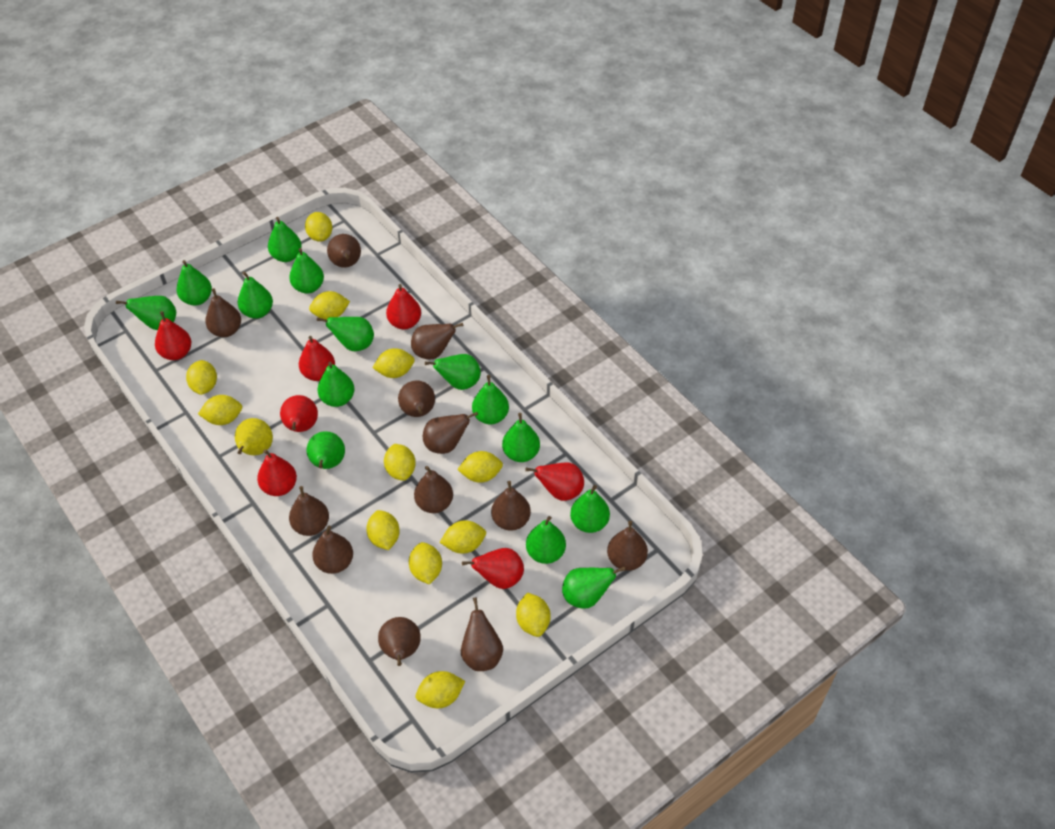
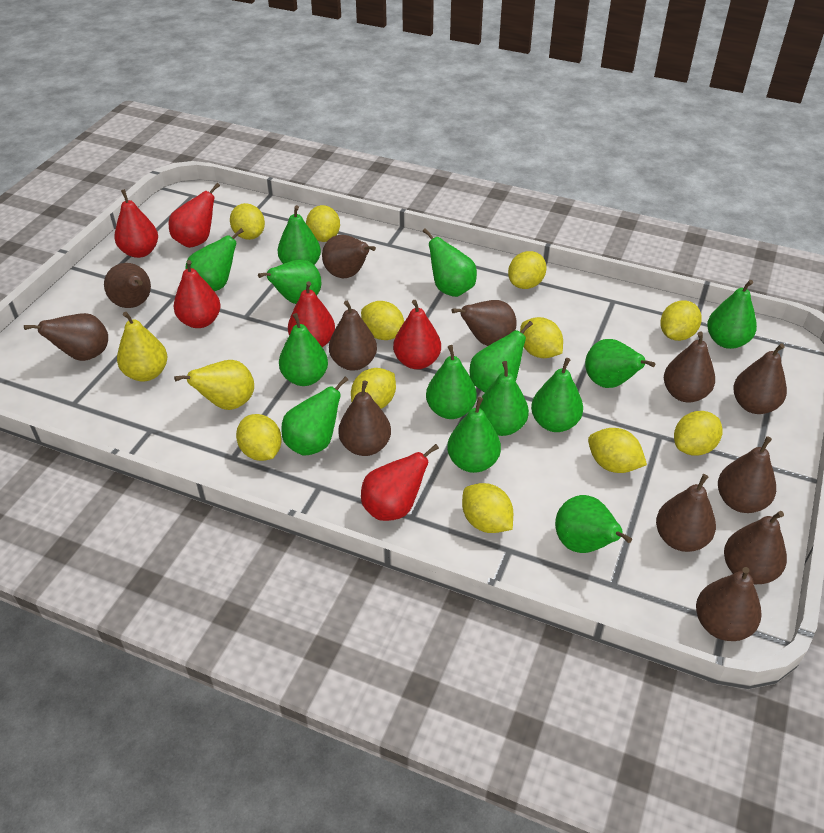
red pear: 7 -> 6
yellow lemon: 12 -> 11
yellow pear: 1 -> 2

